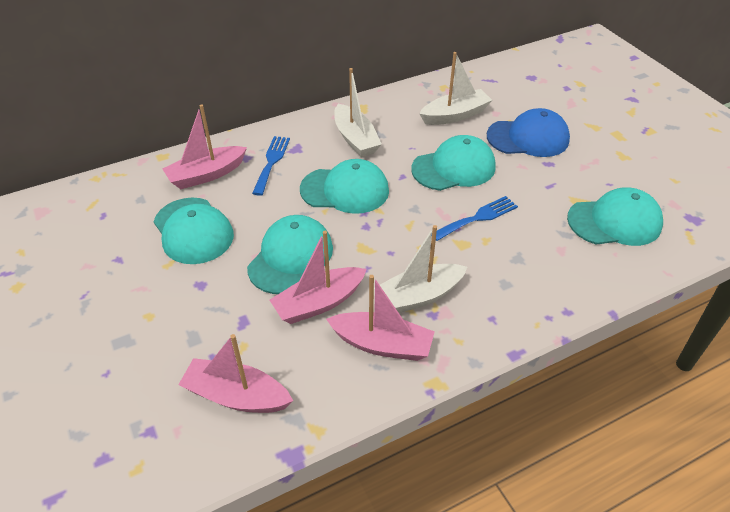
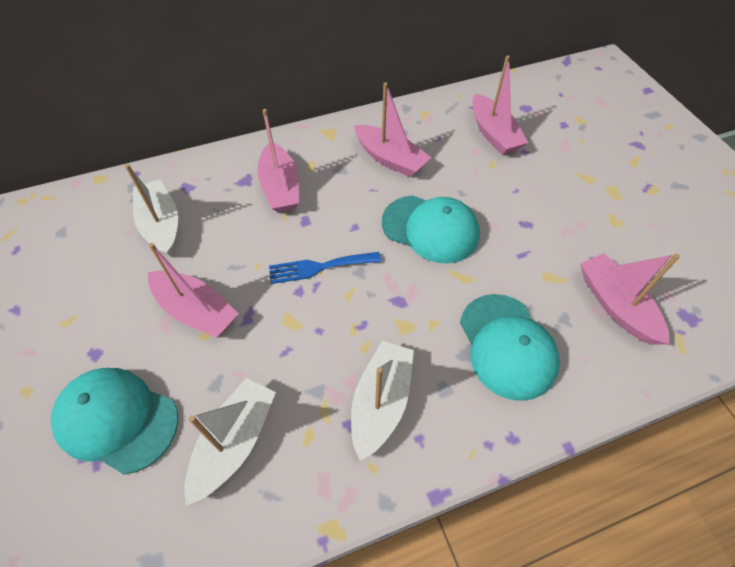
blue cap: 1 -> 0
blue fork: 2 -> 1
pink boat: 4 -> 5
turquoise cap: 5 -> 3

